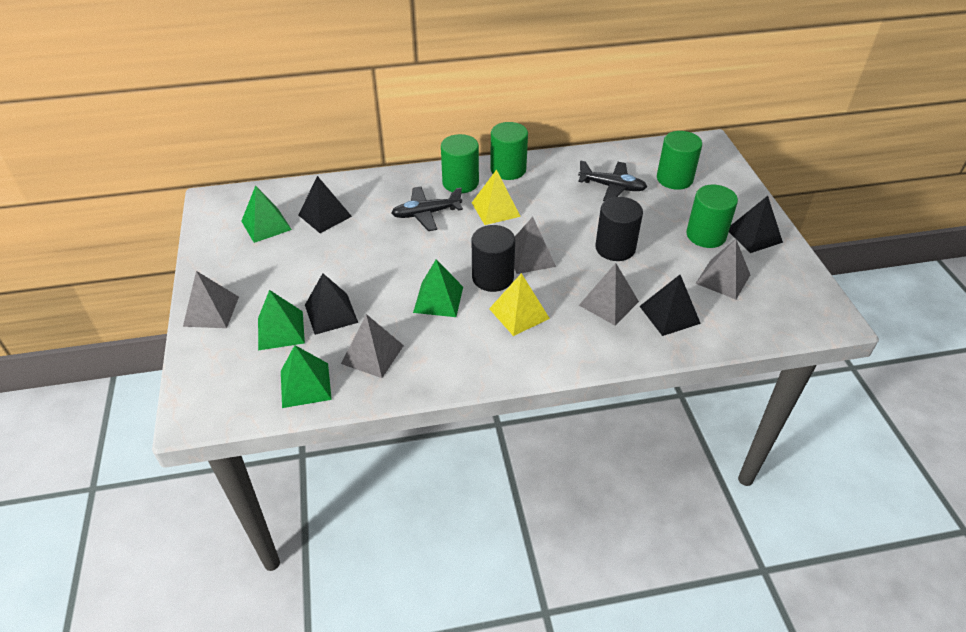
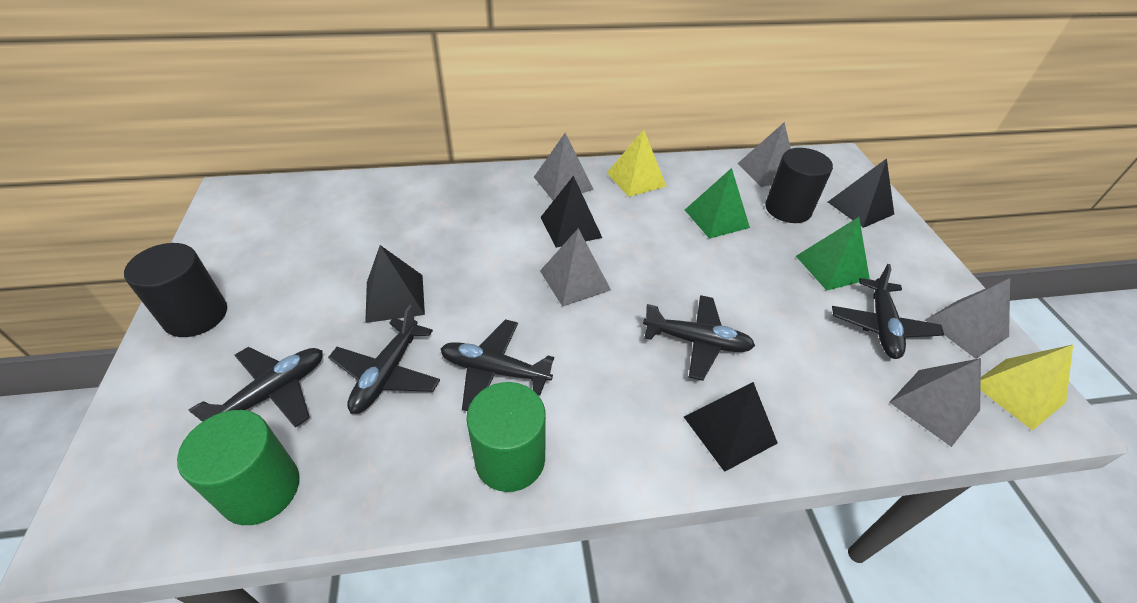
black plane: 2 -> 5
green cylinder: 4 -> 2
green pyramid: 4 -> 2

